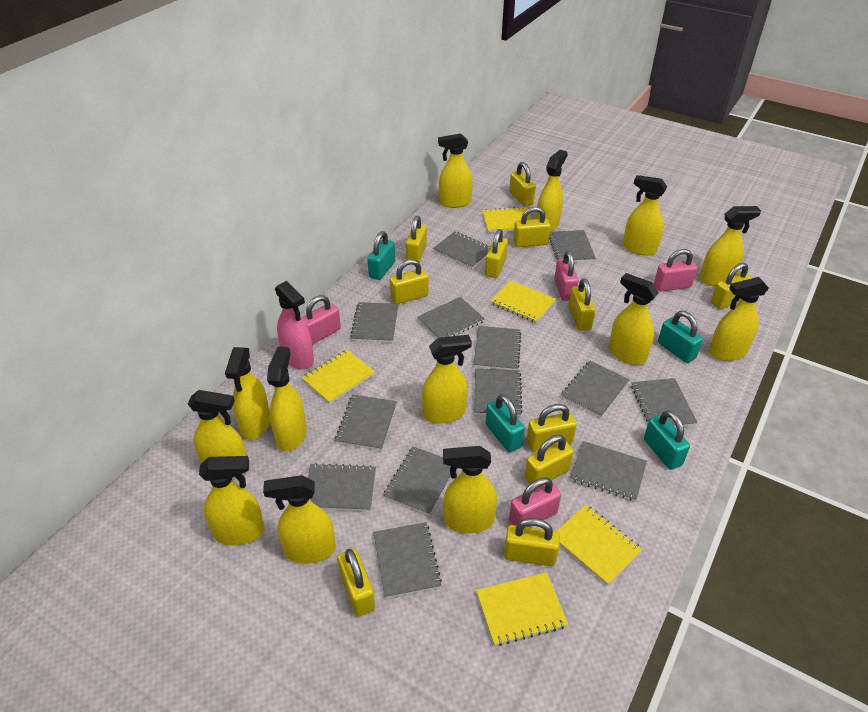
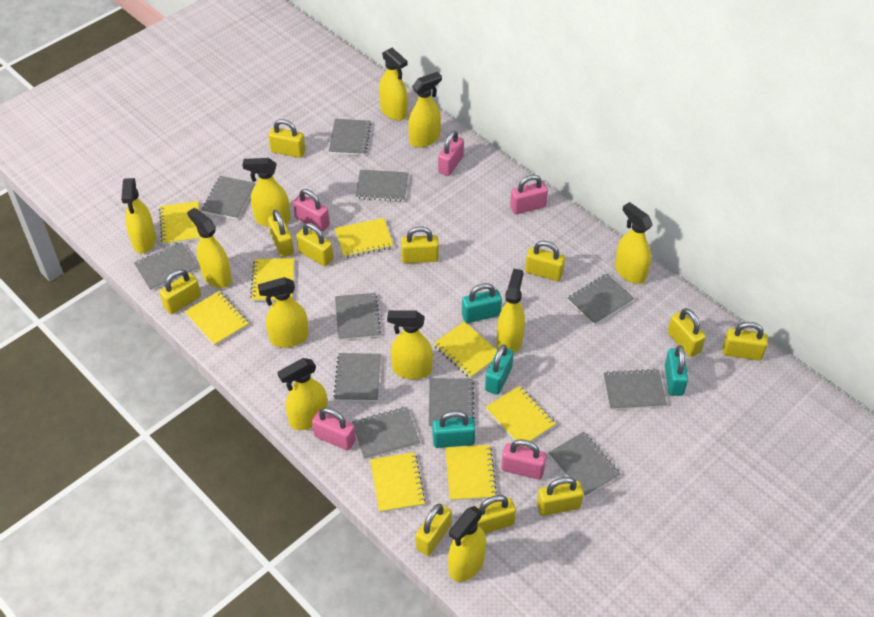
grey notebook: 13 -> 11
pink padlock: 4 -> 5
pink spray bottle: 1 -> 0
yellow notebook: 5 -> 8
yellow spray bottle: 13 -> 11

